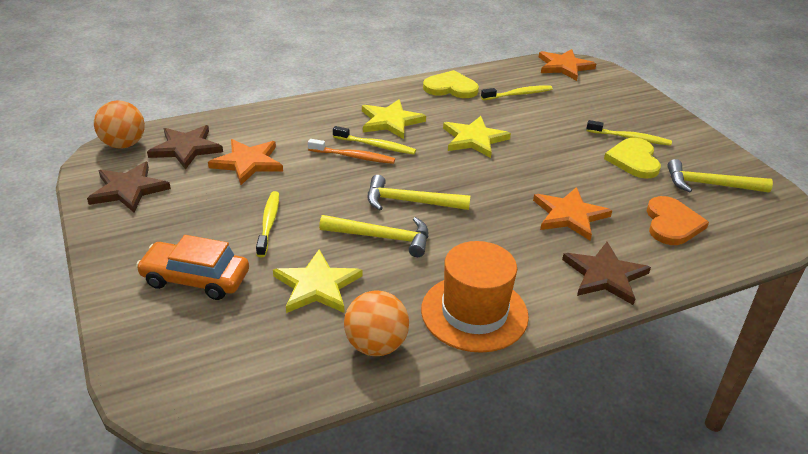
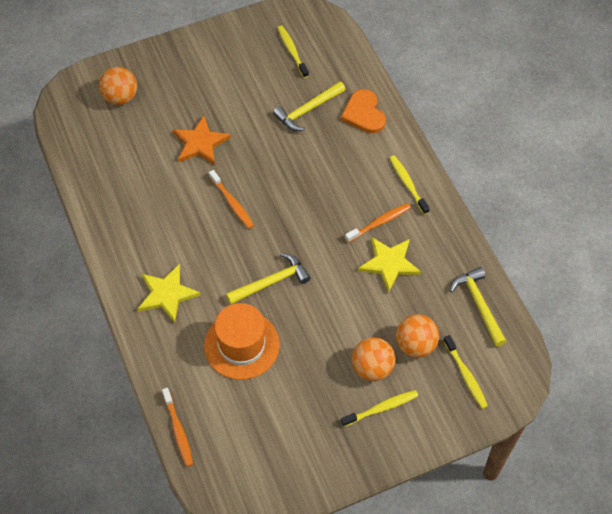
brown star: 3 -> 0
orange ball: 2 -> 3
orange car: 1 -> 0
orange star: 3 -> 1
orange toothbrush: 1 -> 3
yellow heart: 2 -> 0
yellow star: 3 -> 2

